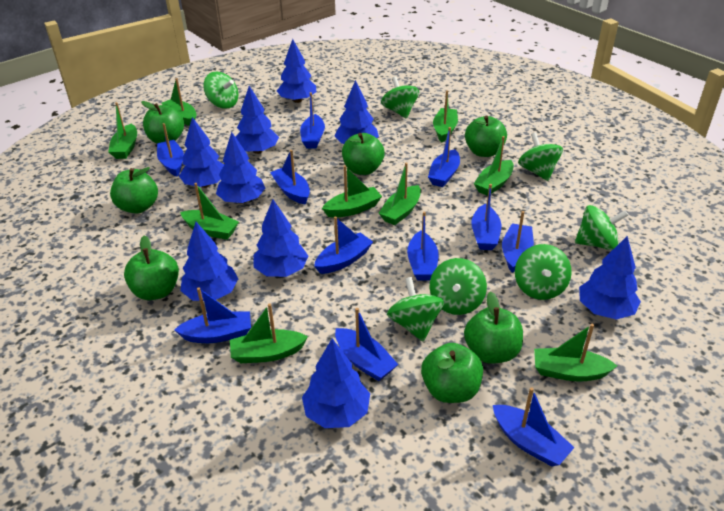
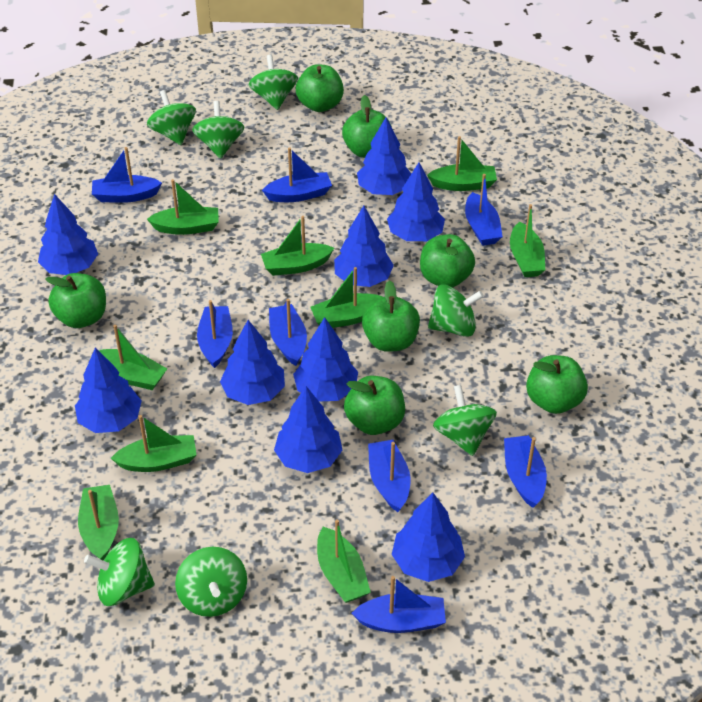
blue boat: 11 -> 8

